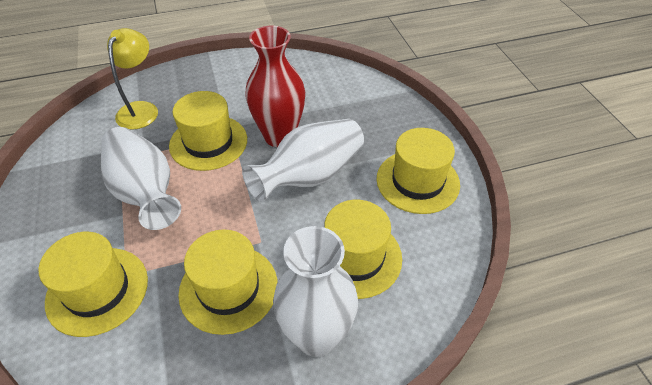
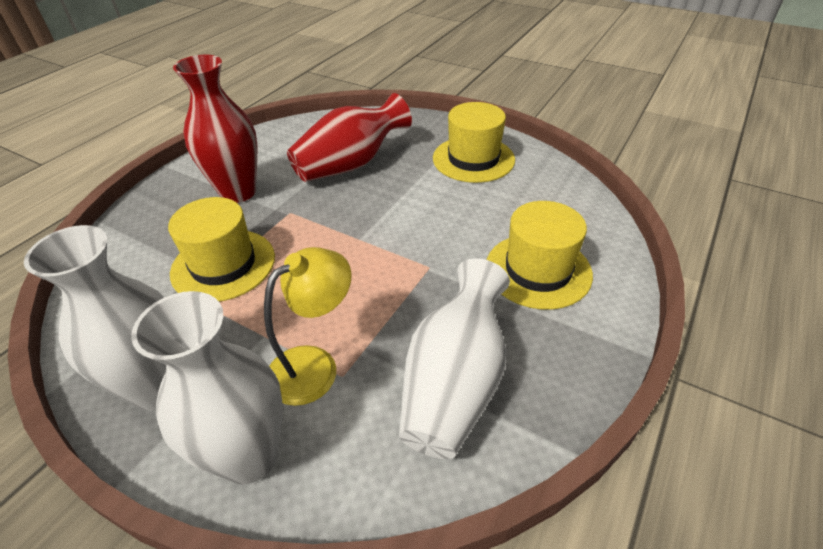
red vase: 1 -> 2
yellow hat: 5 -> 3

